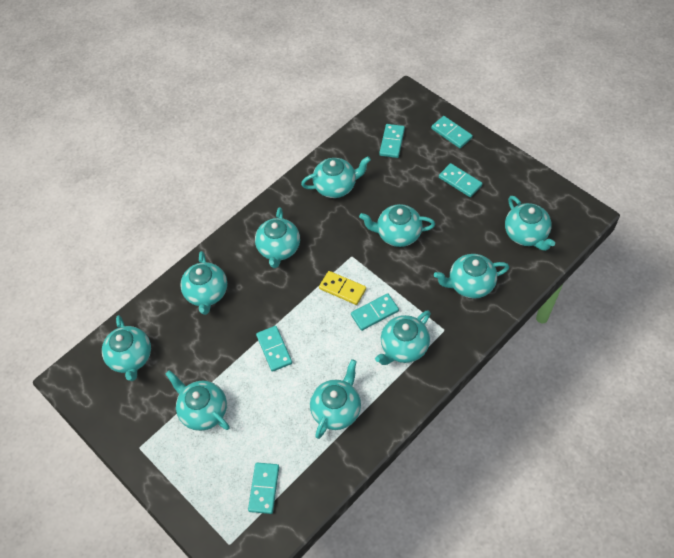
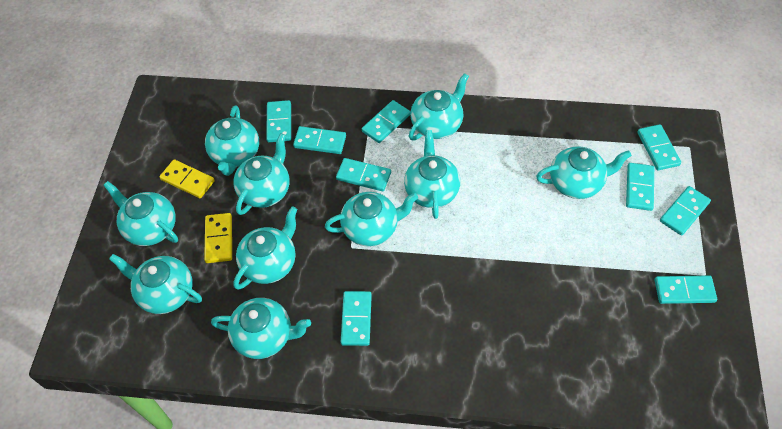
turquoise domino: 6 -> 9
yellow domino: 1 -> 2

